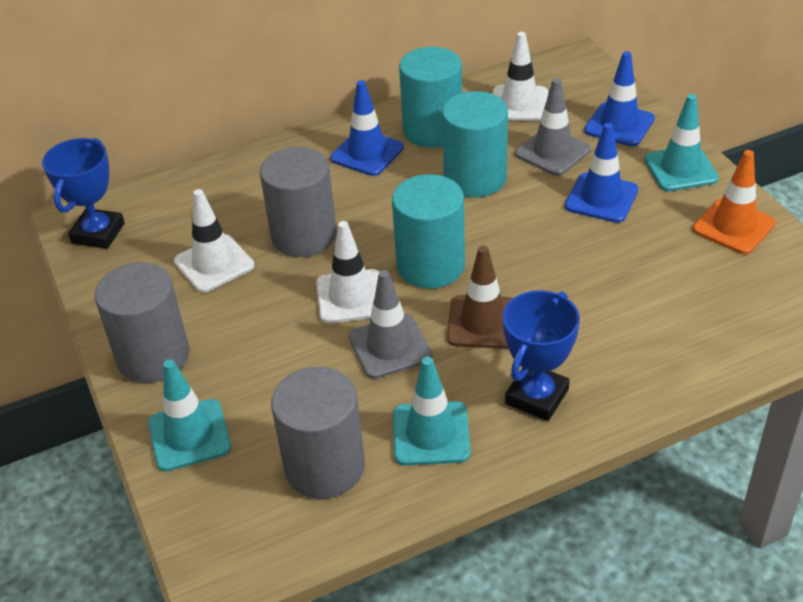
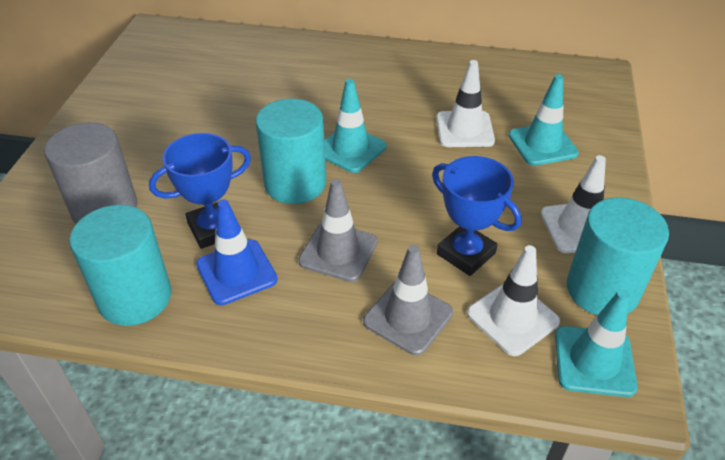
blue traffic cone: 3 -> 1
brown traffic cone: 1 -> 0
grey cylinder: 3 -> 1
orange traffic cone: 1 -> 0

